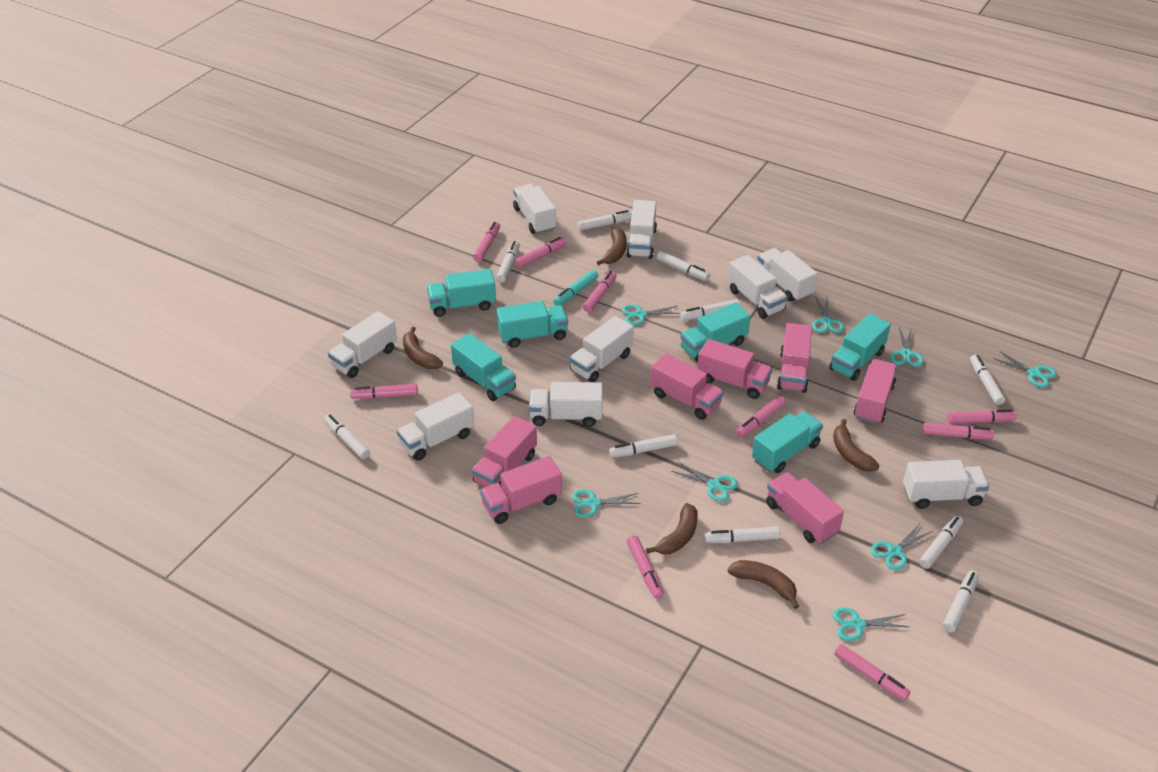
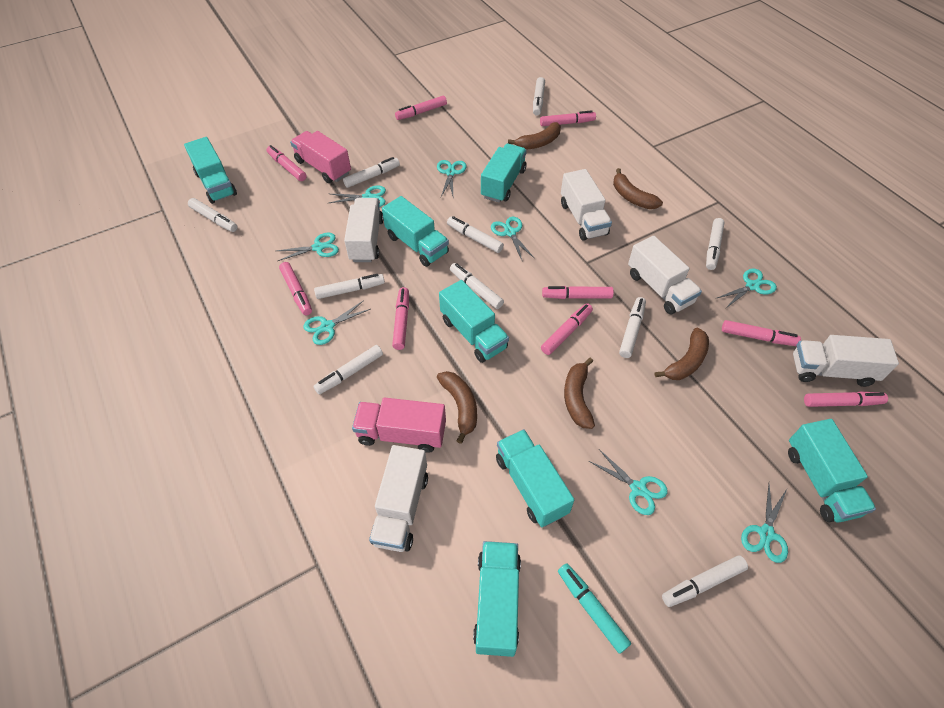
pink truck: 7 -> 2
turquoise truck: 6 -> 7
white truck: 9 -> 5

